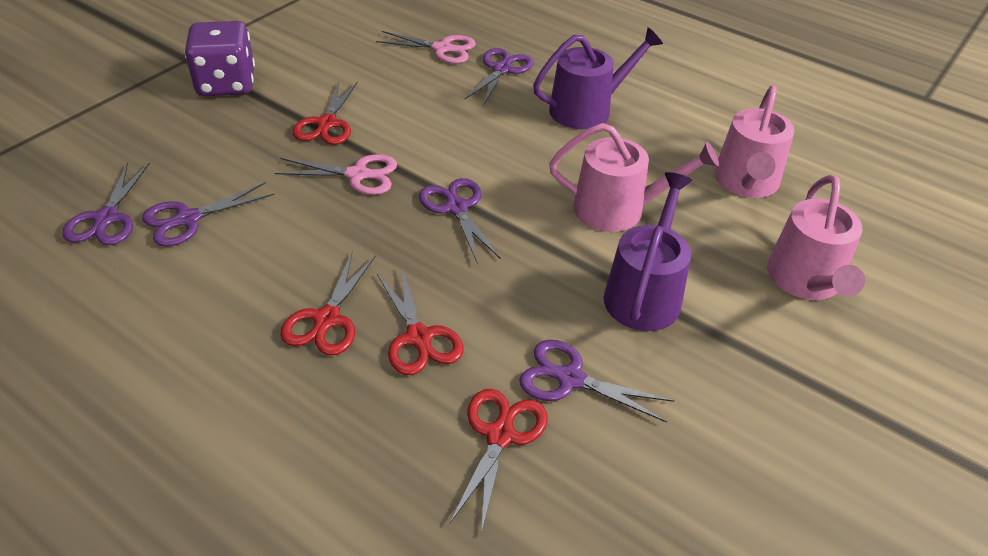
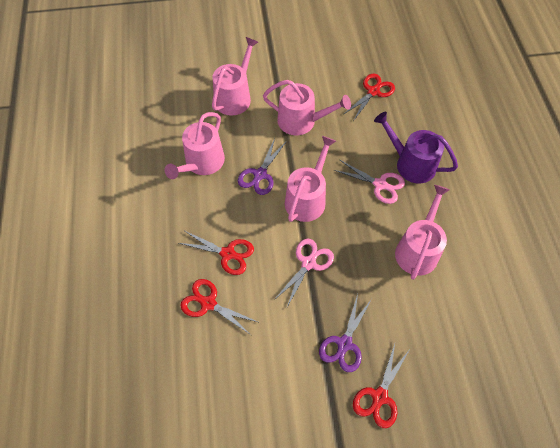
pink watering can: 3 -> 5
purple dice: 1 -> 0
purple scissors: 5 -> 2
purple watering can: 2 -> 1

